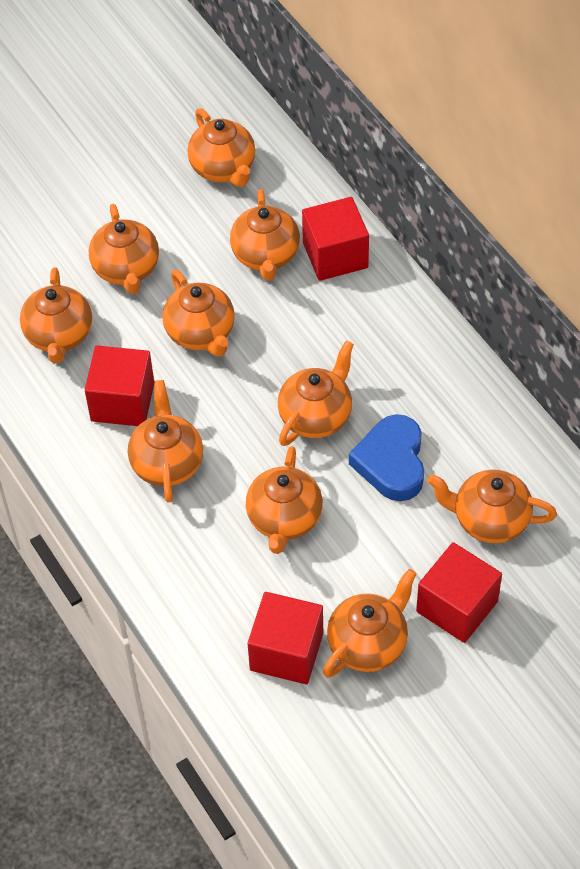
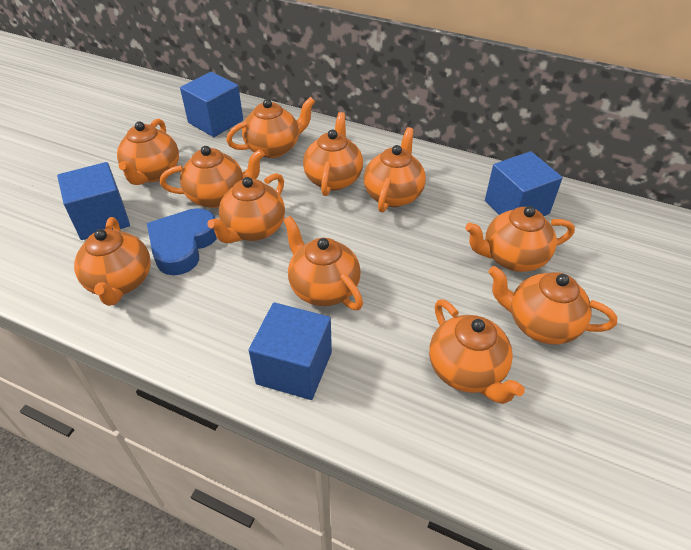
blue cube: 0 -> 4
orange teapot: 10 -> 11
red cube: 4 -> 0

